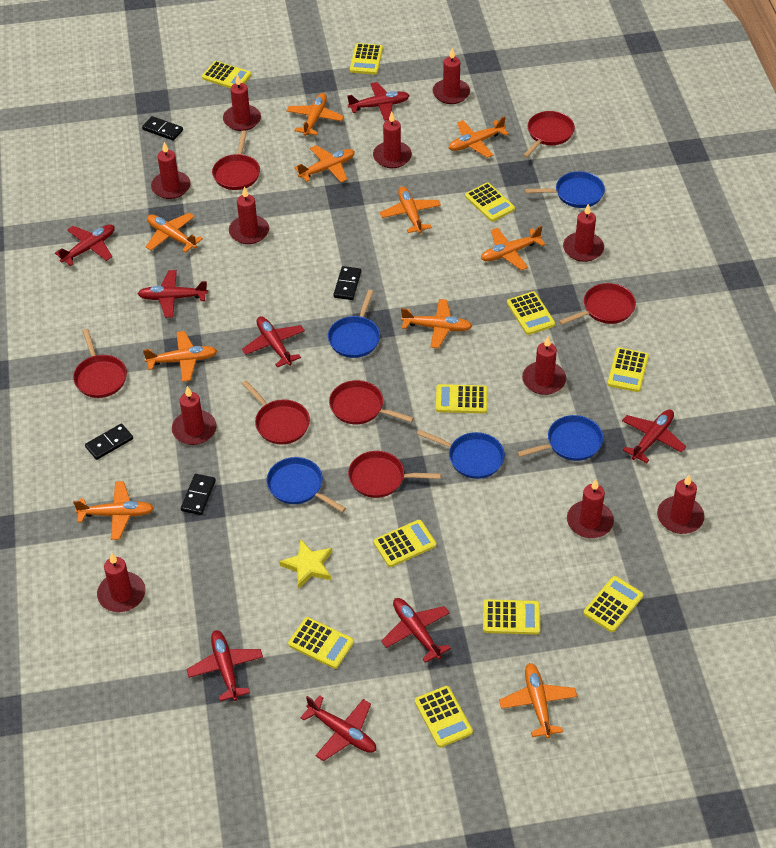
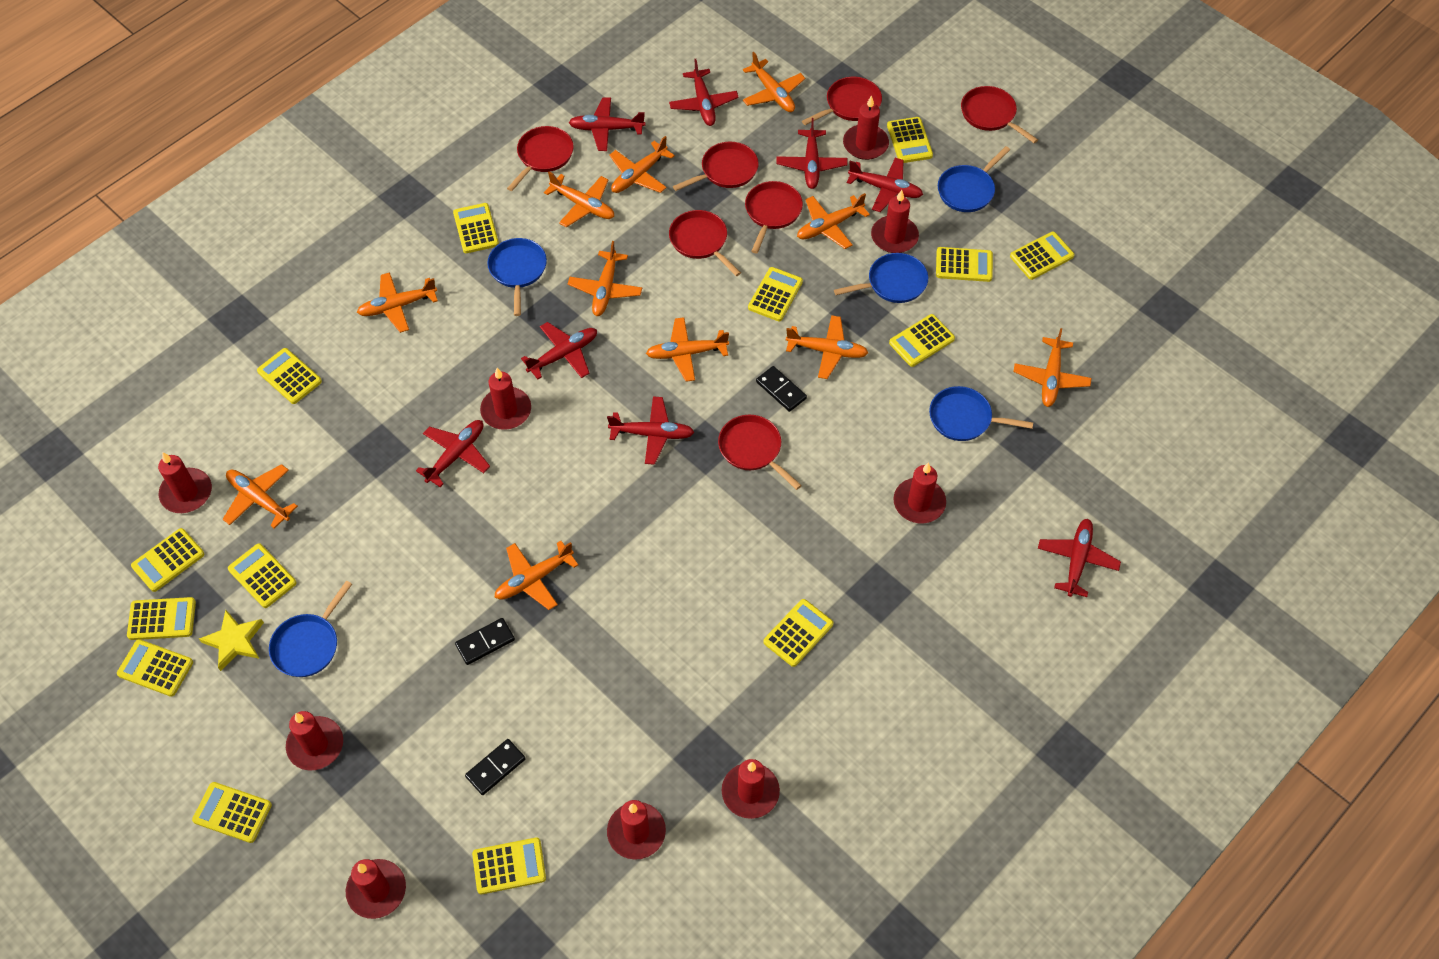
black domino: 4 -> 3
orange plane: 10 -> 11
red candle: 11 -> 9
yellow calculator: 11 -> 14

